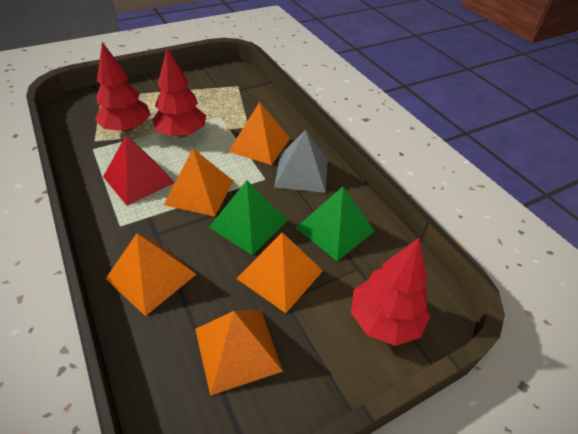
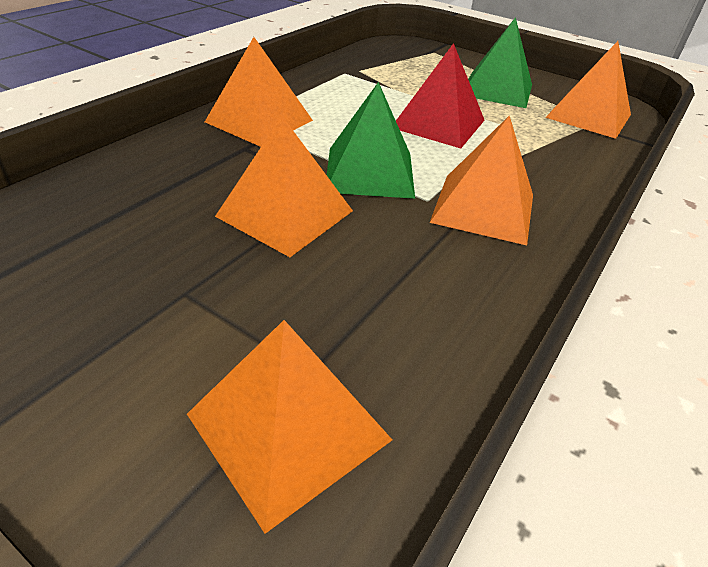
grey pyramid: 1 -> 0
red tree: 3 -> 0

